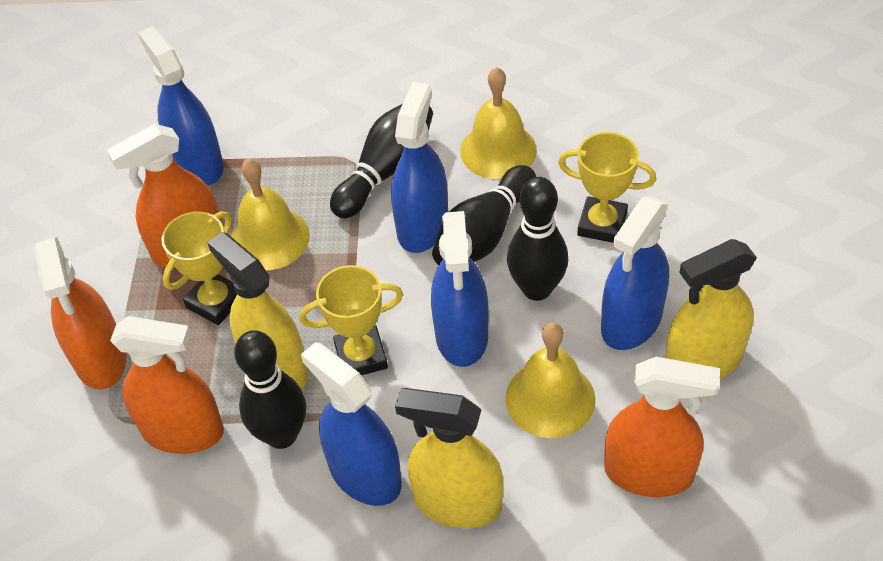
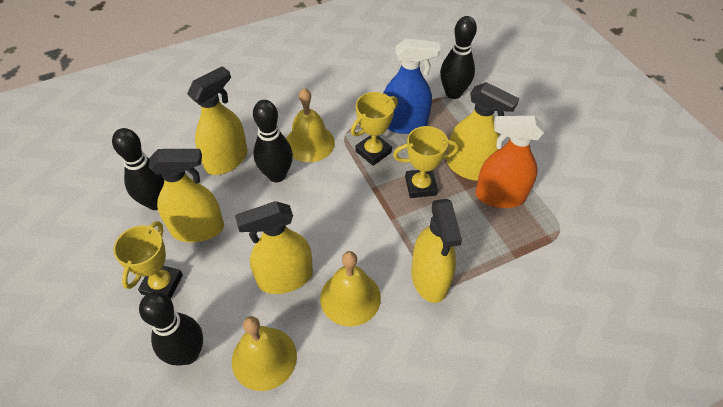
blue spray bottle: 5 -> 1
orange spray bottle: 4 -> 1
yellow spray bottle: 3 -> 5

